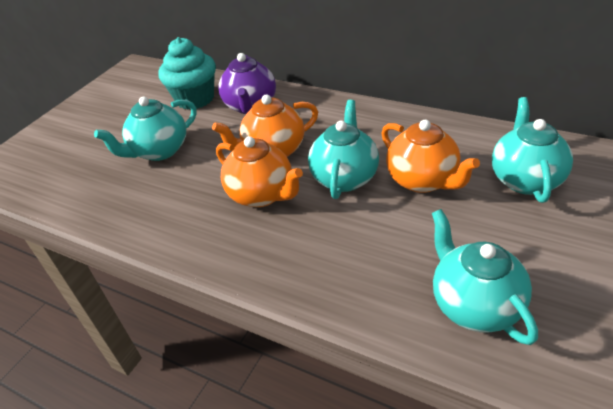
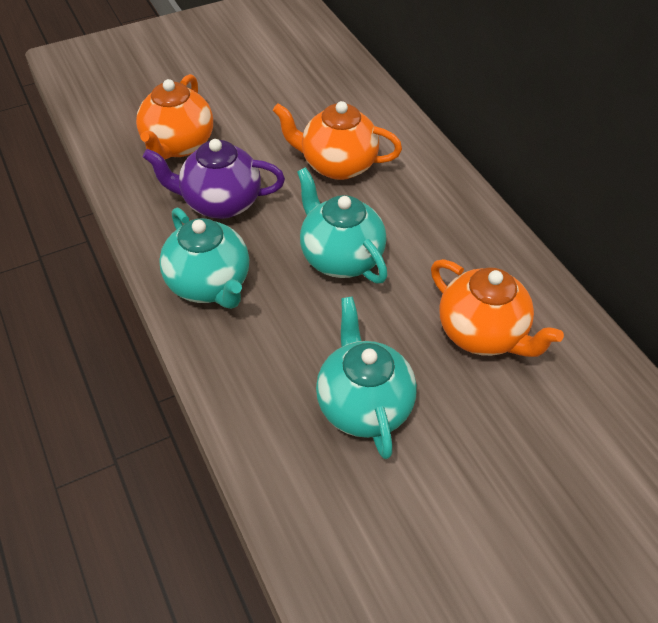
turquoise cupcake: 1 -> 0
turquoise teapot: 4 -> 3

